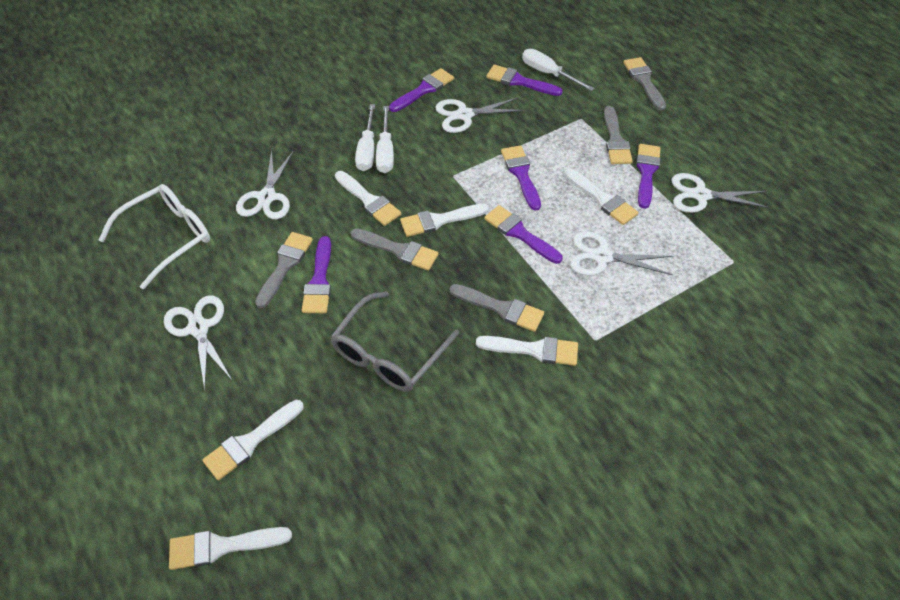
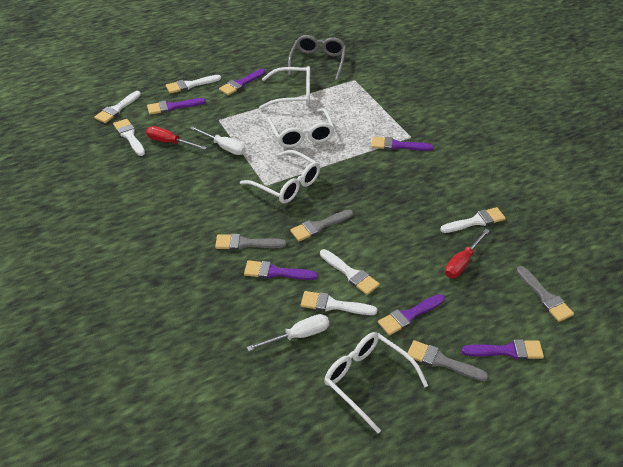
grey brush: 5 -> 4
red screwdriver: 0 -> 2
white glasses: 1 -> 4
white scissors: 5 -> 0
white screwdriver: 3 -> 2

